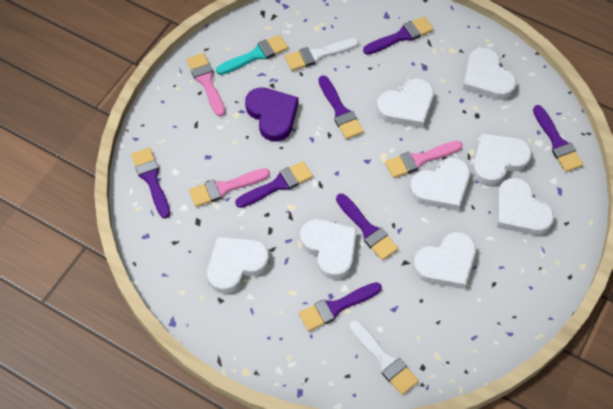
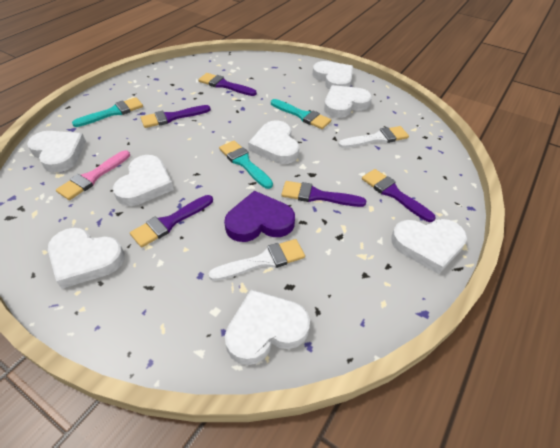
pink brush: 3 -> 1
purple brush: 7 -> 5
turquoise brush: 1 -> 3

